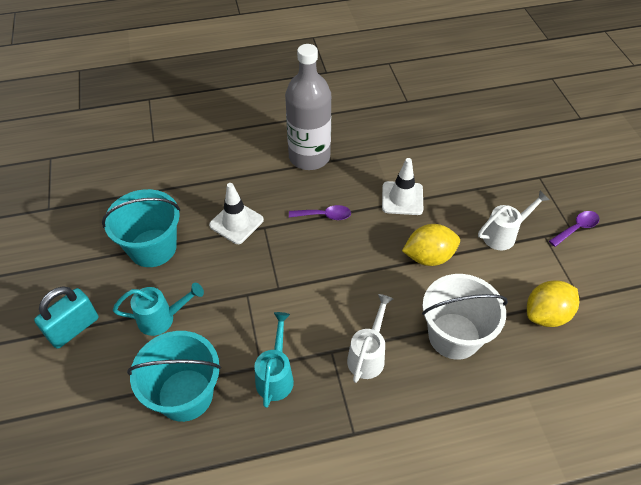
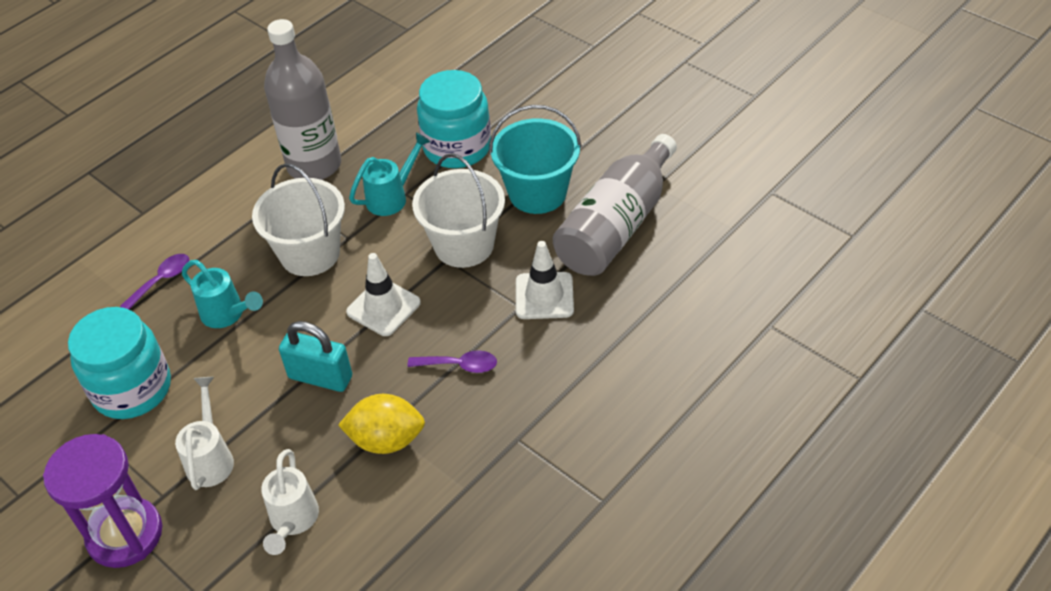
grey bottle: 1 -> 2
purple hourglass: 0 -> 1
turquoise bucket: 2 -> 1
turquoise jar: 0 -> 2
white bucket: 1 -> 2
yellow lemon: 2 -> 1

